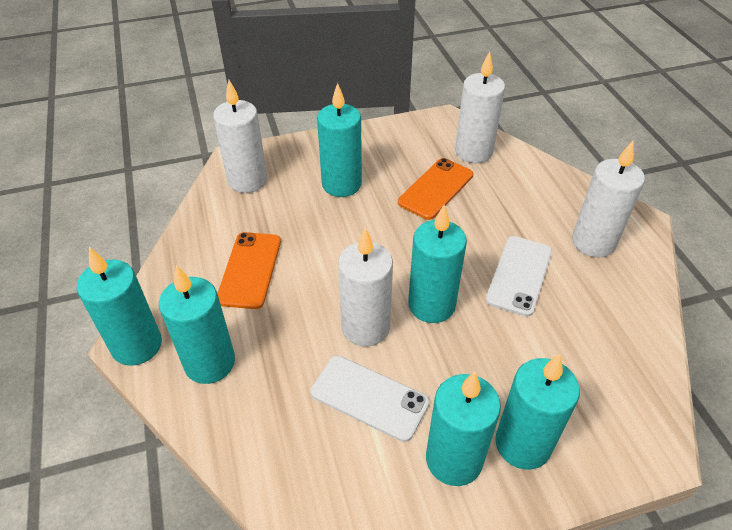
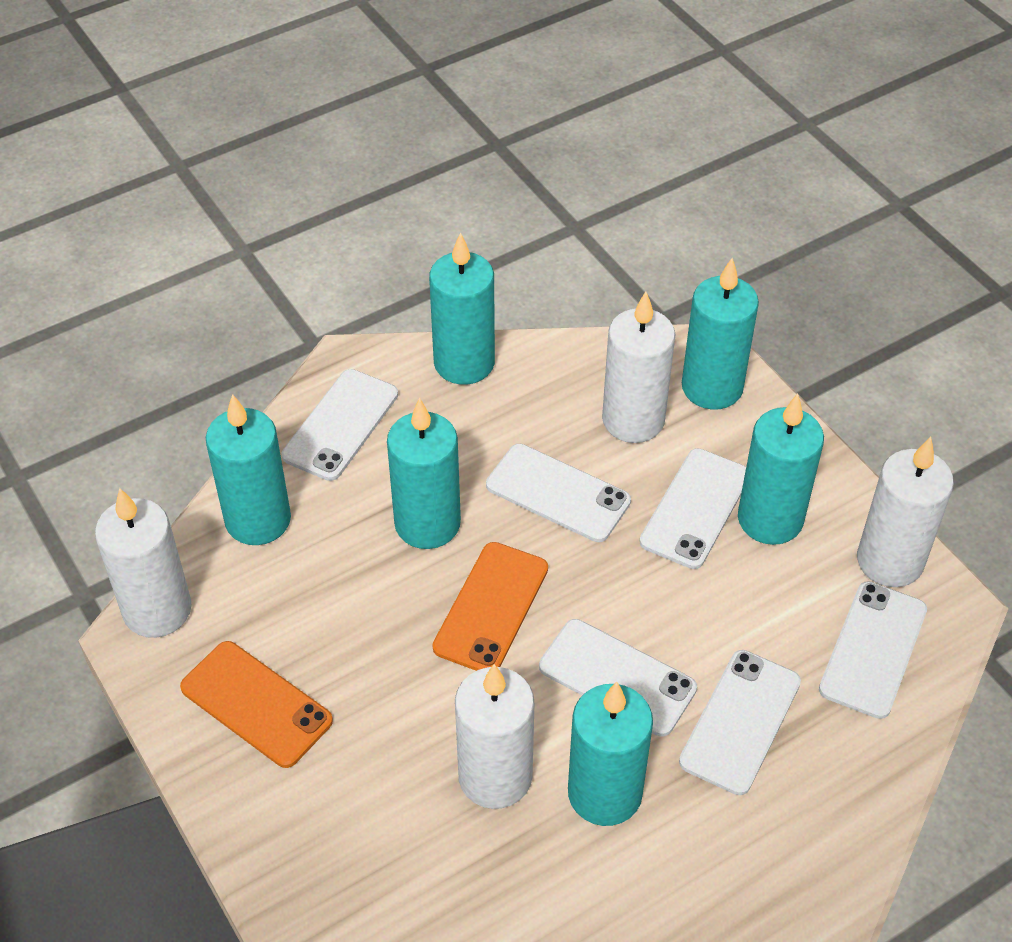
white phone: 2 -> 6

